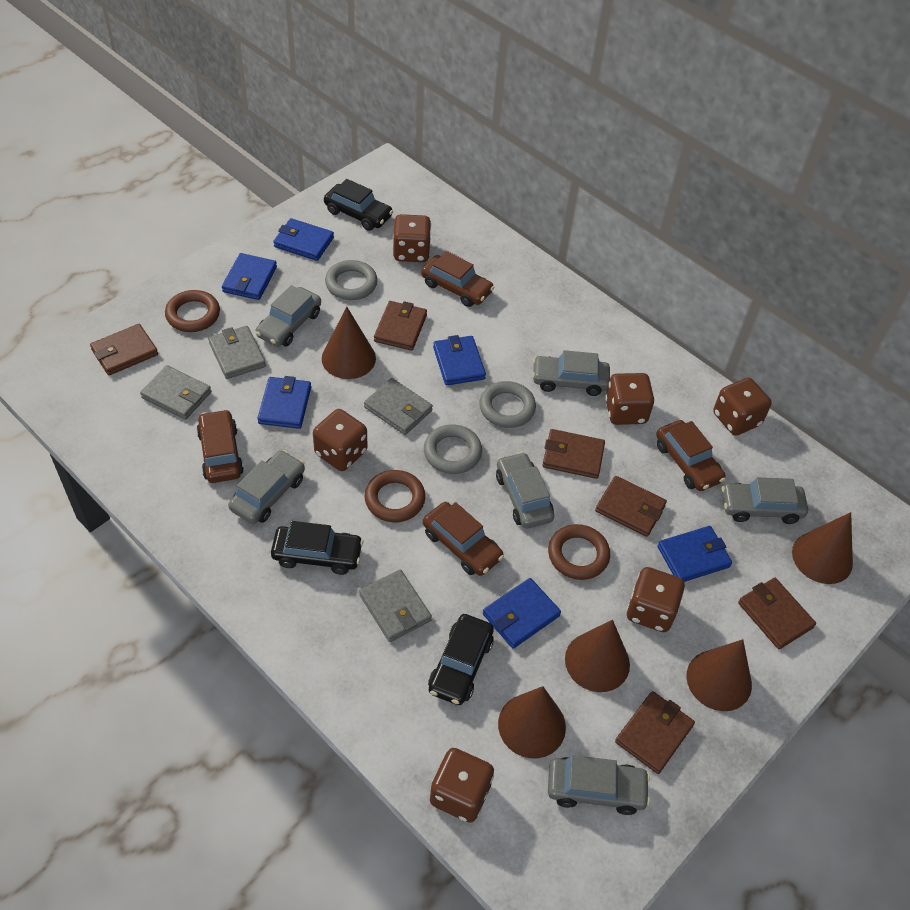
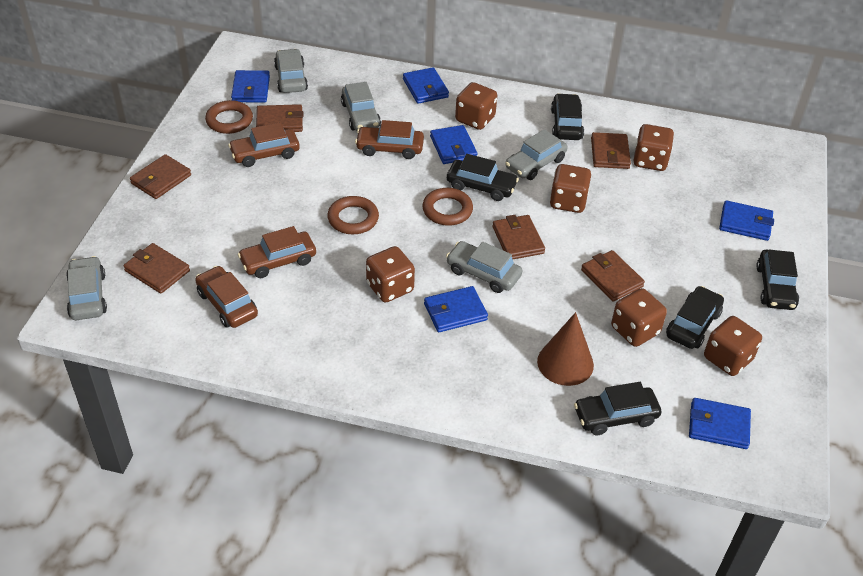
black car: 3 -> 5
brown cone: 5 -> 1
grey car: 6 -> 5
grey ring: 3 -> 0
grey wallet: 4 -> 0

